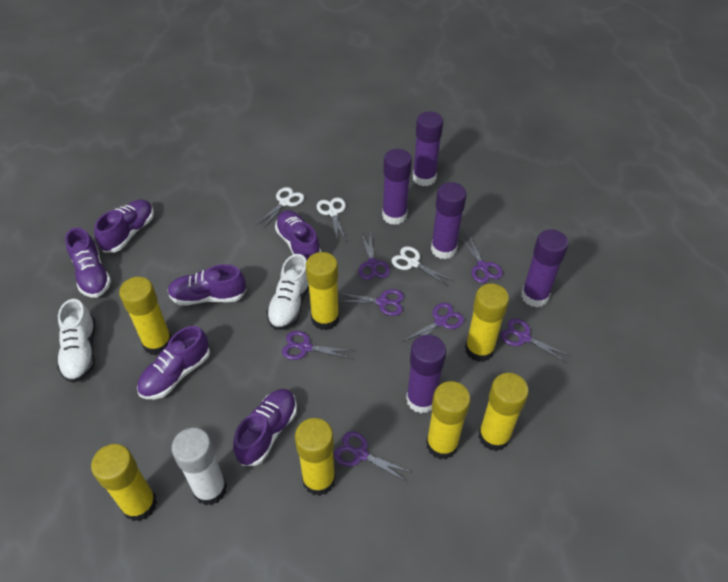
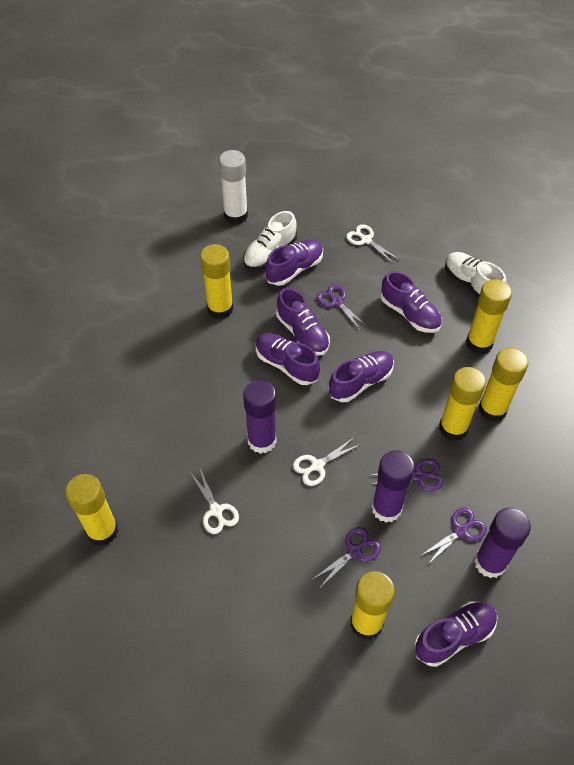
purple glue stick: 5 -> 3
purple scissors: 7 -> 4
yellow glue stick: 7 -> 6

